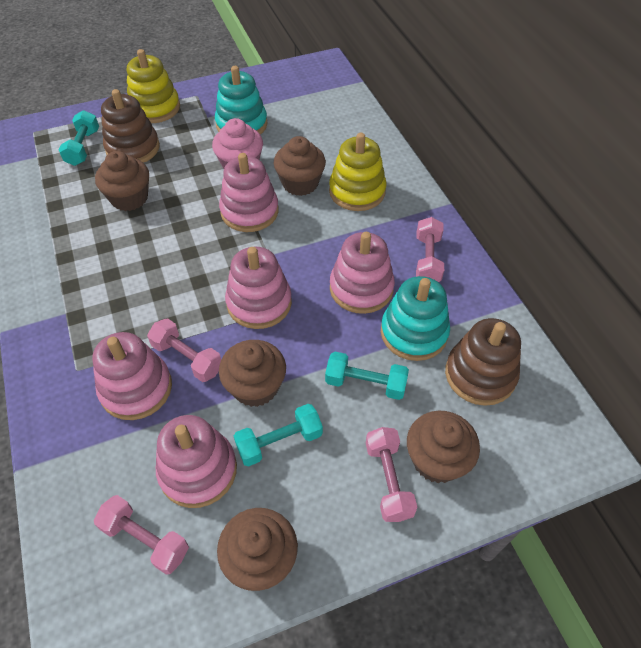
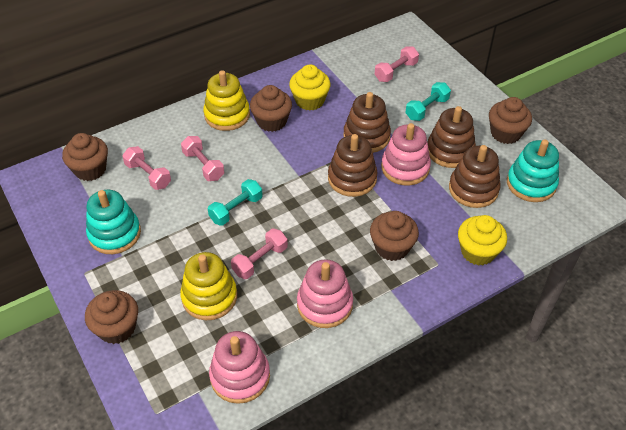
brown stacking toy: 2 -> 4
pink cupcake: 1 -> 0
pink stacking toy: 5 -> 3
turquoise dumbbell: 3 -> 2
yellow cupcake: 0 -> 2

